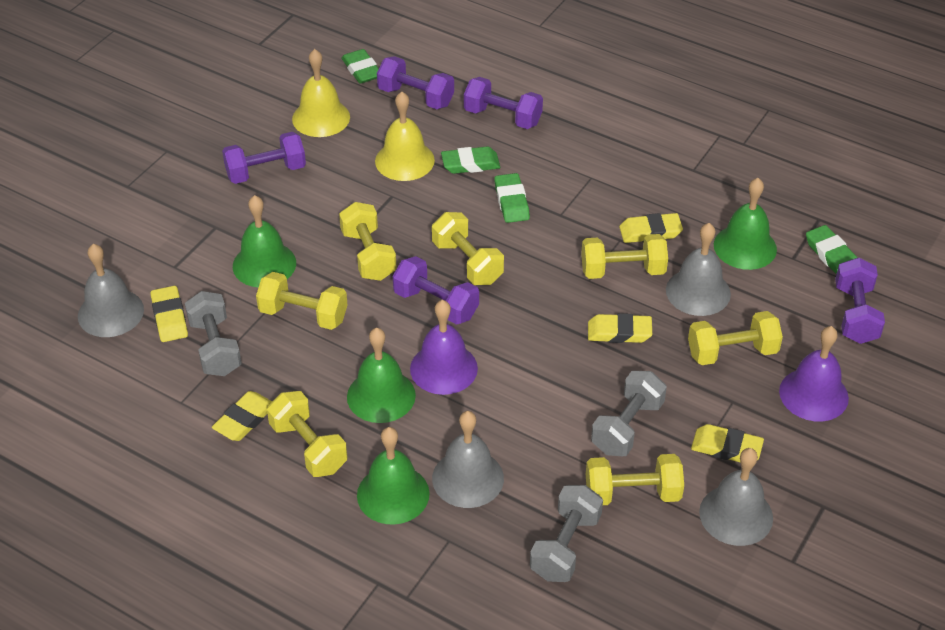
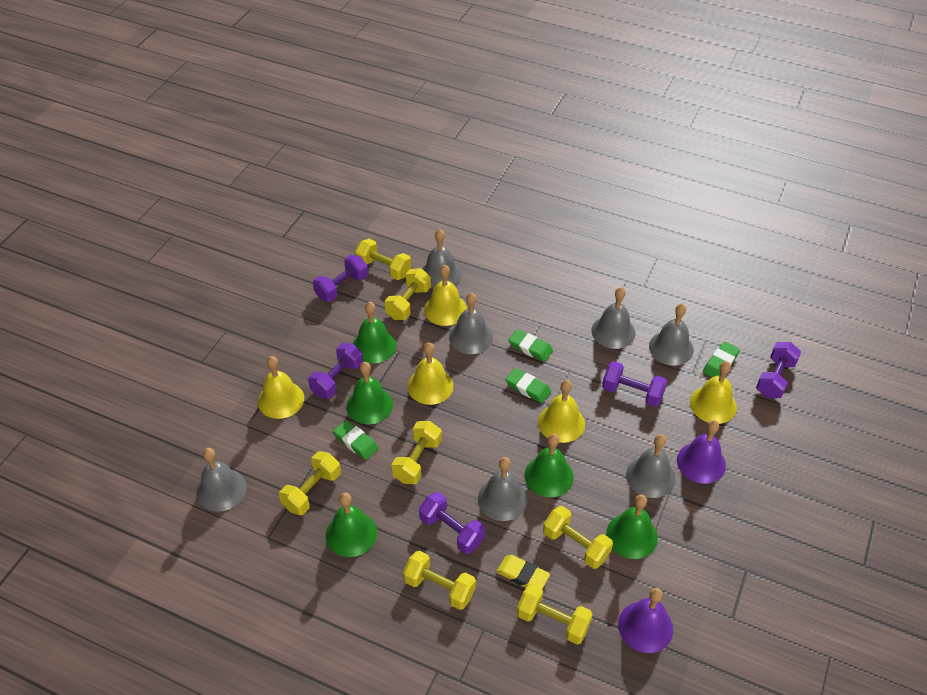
green bell: 4 -> 5
grey bell: 4 -> 7
grey dumbbell: 3 -> 0
yellow bell: 2 -> 5
yellow eraser: 5 -> 1

